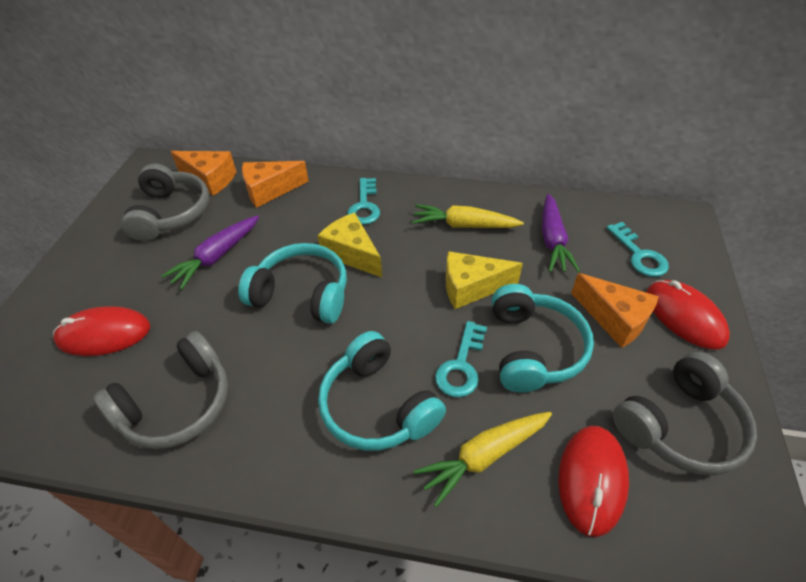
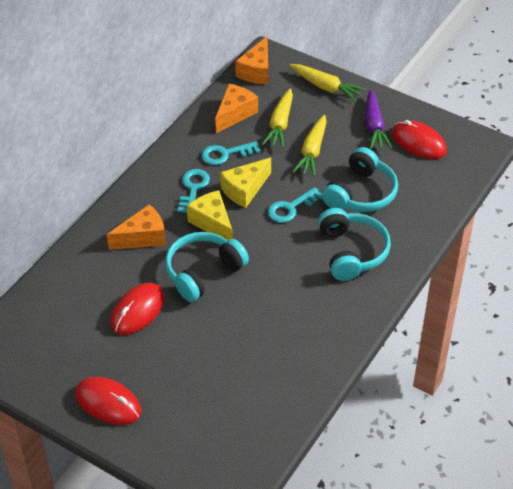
grey headphones: 3 -> 0
purple carrot: 2 -> 1
yellow carrot: 2 -> 3

